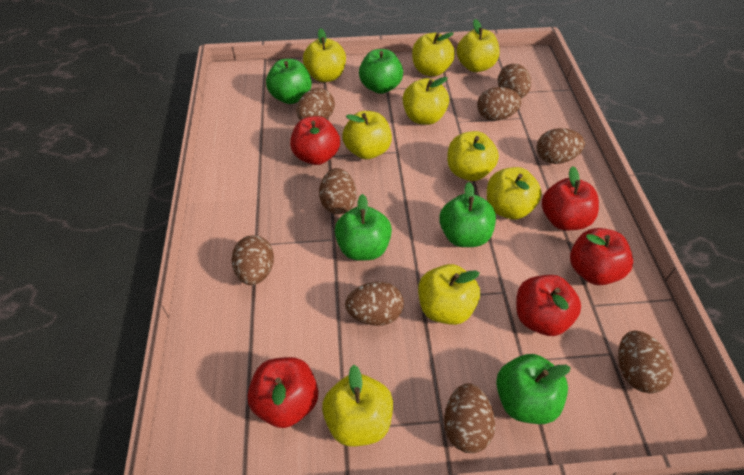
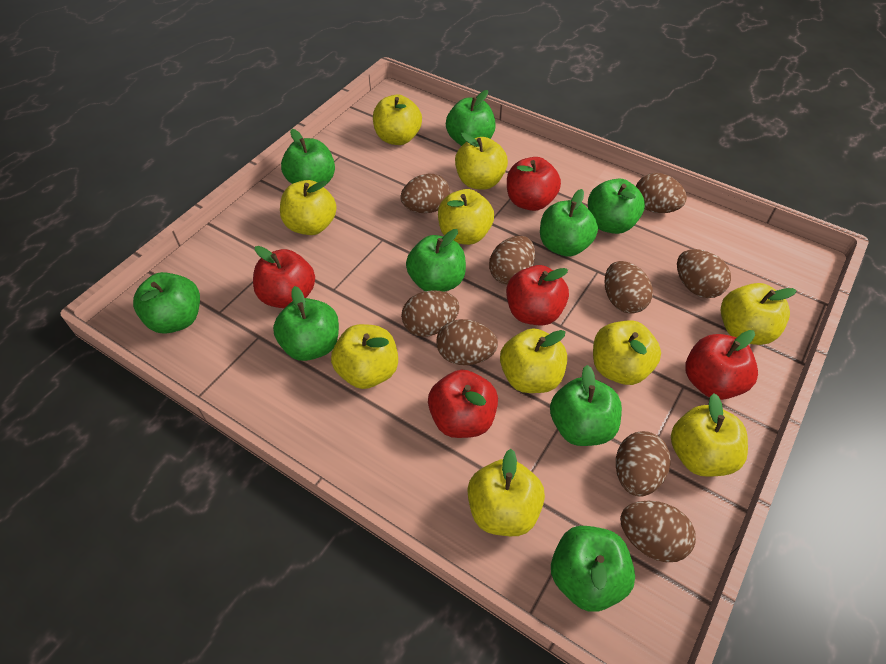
green apple: 5 -> 9
yellow apple: 9 -> 10

